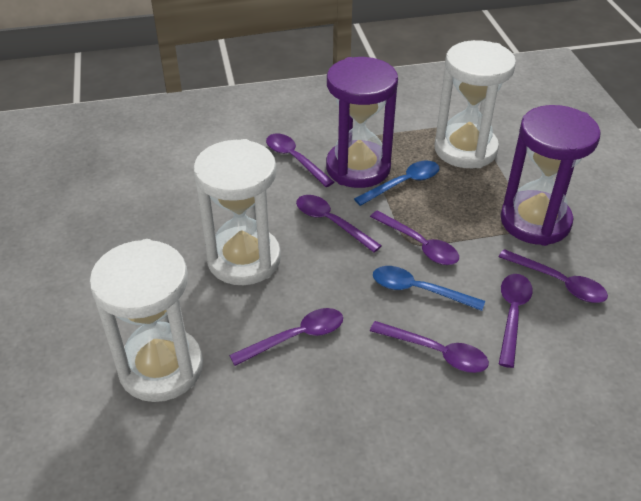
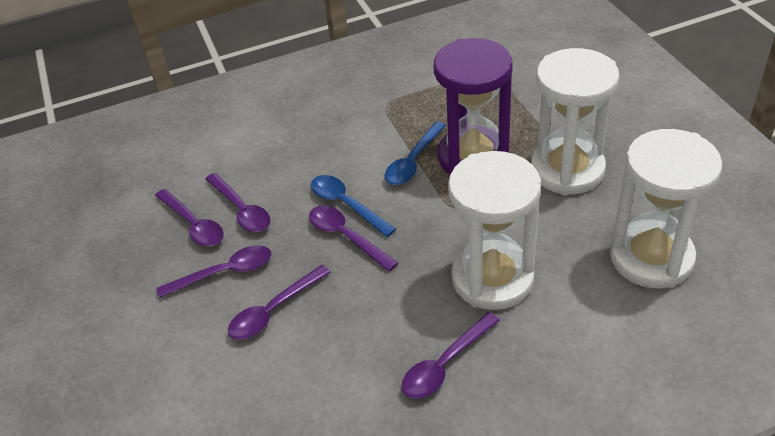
purple hourglass: 2 -> 1
purple spoon: 7 -> 6

